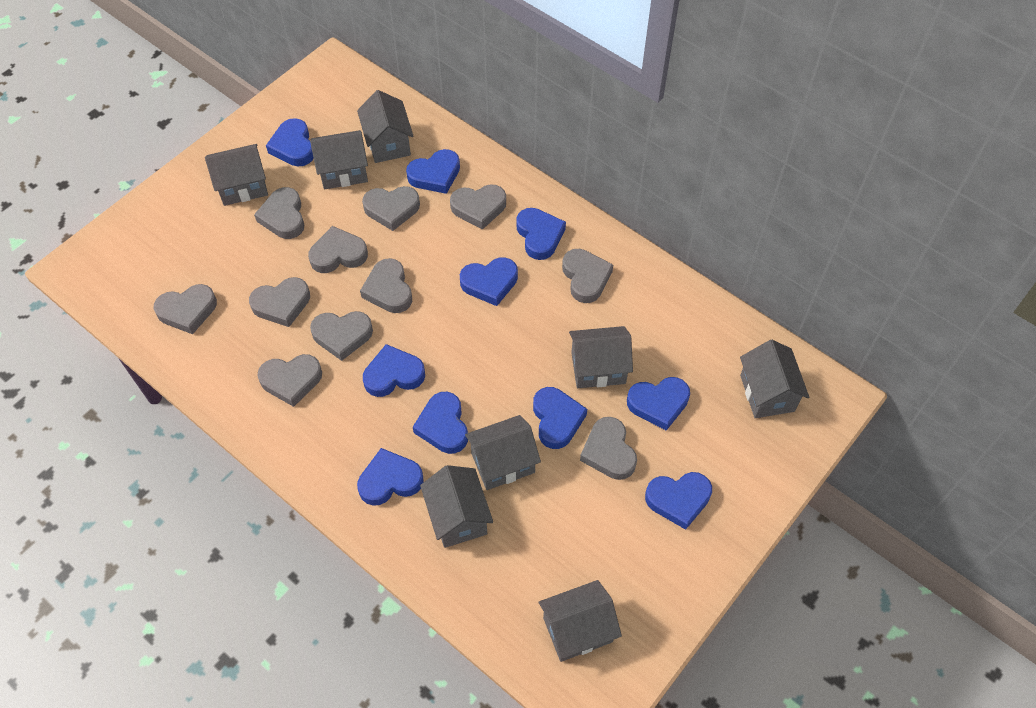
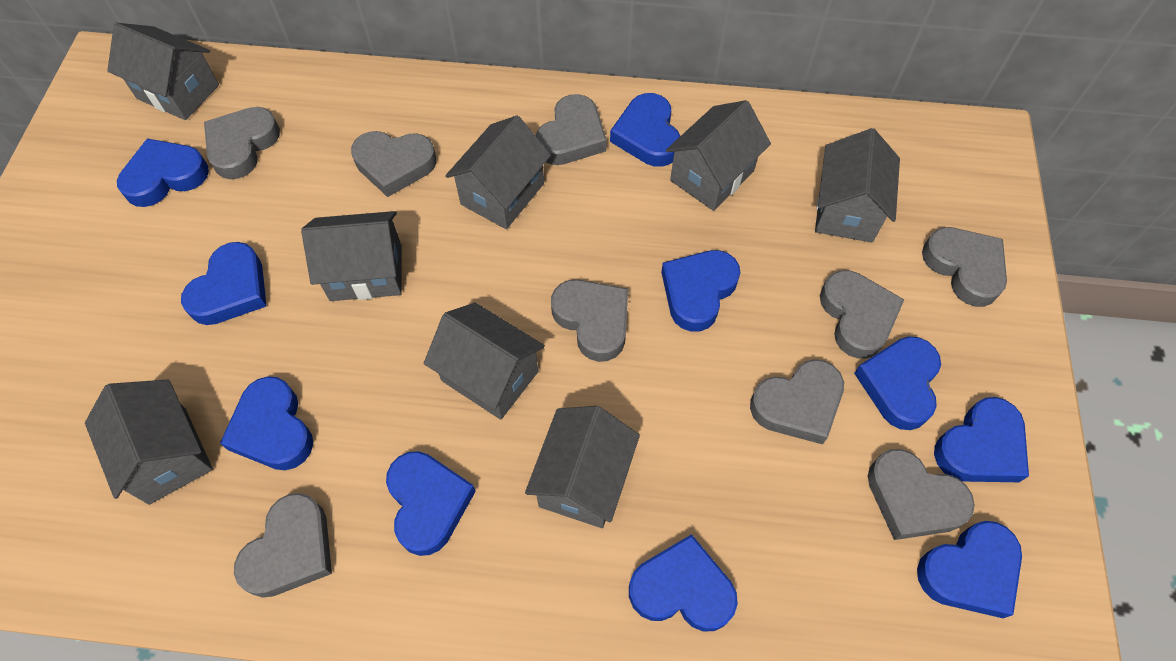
grey heart: 11 -> 9

